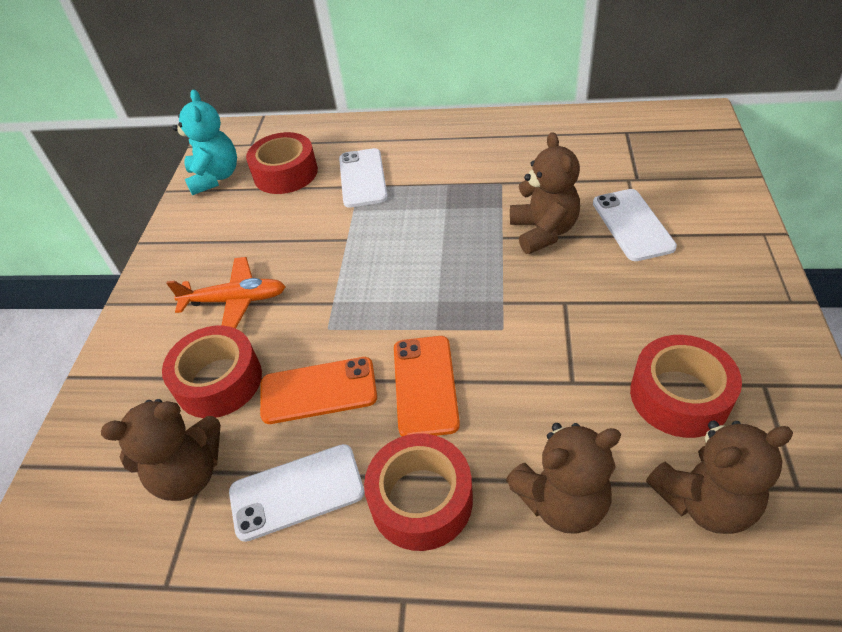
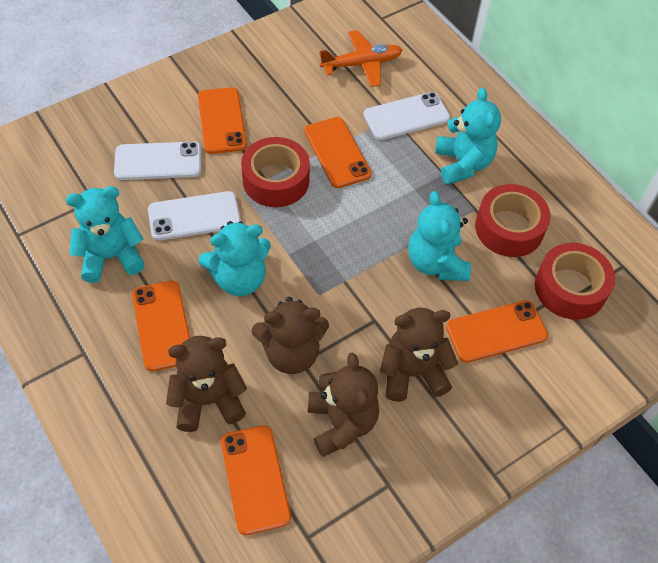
orange phone: 2 -> 5
red tape: 4 -> 3
turquoise teddy bear: 1 -> 4

